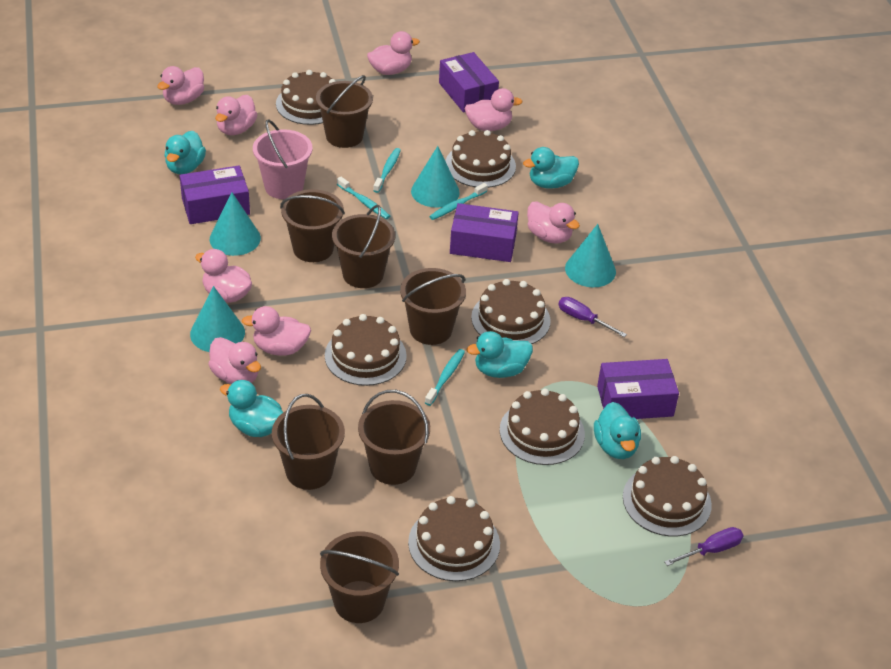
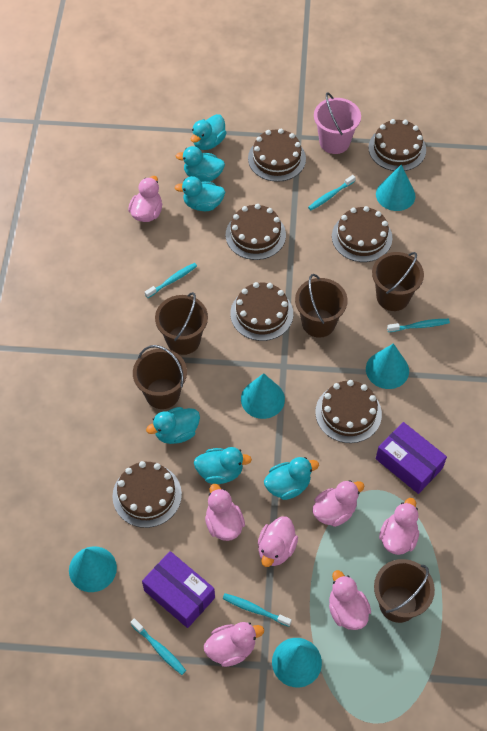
brown bucket: 7 -> 5
pink duck: 8 -> 7
purple box: 4 -> 2
purple screwdriver: 2 -> 0
turquoise cone: 4 -> 5
turquoise duck: 5 -> 6
turquoise toothbrush: 4 -> 5

